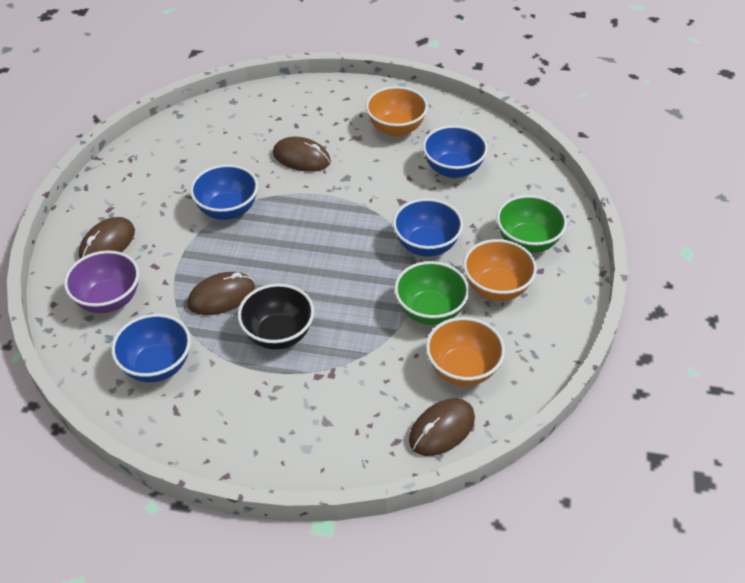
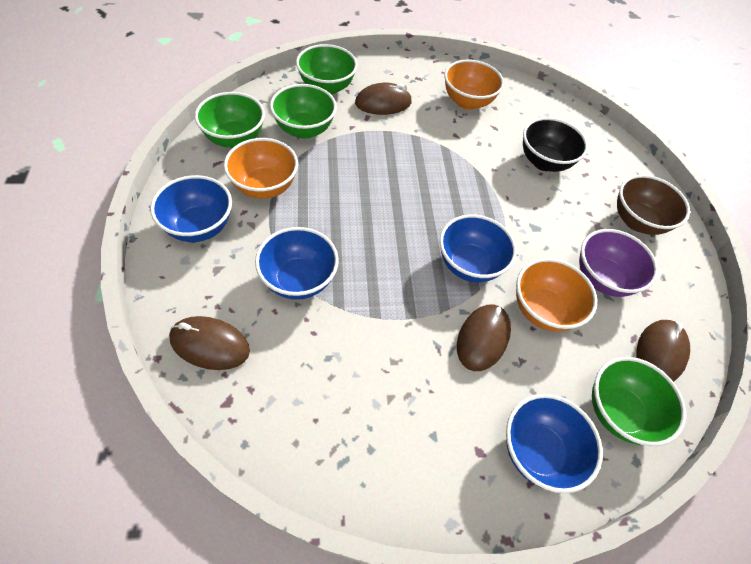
brown bowl: 0 -> 1
green bowl: 2 -> 4

